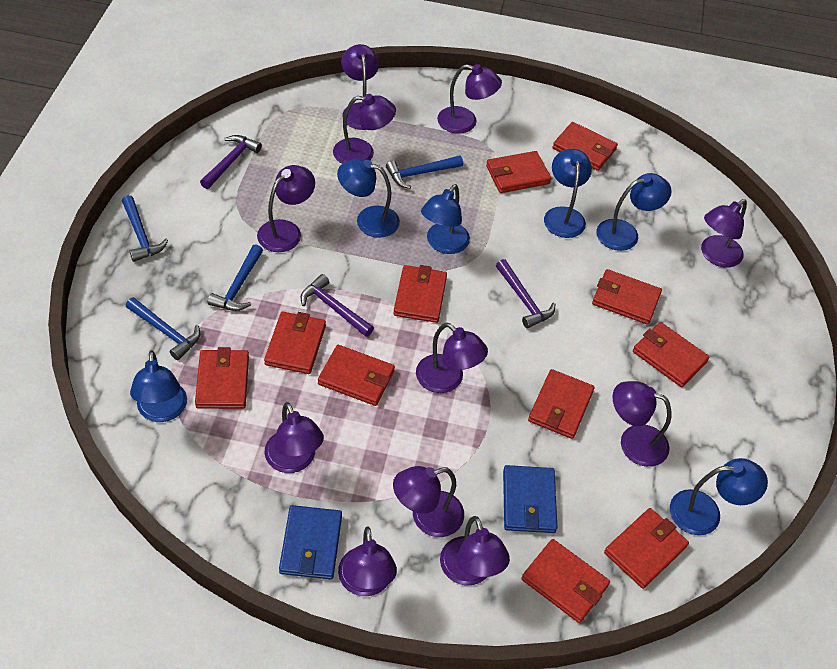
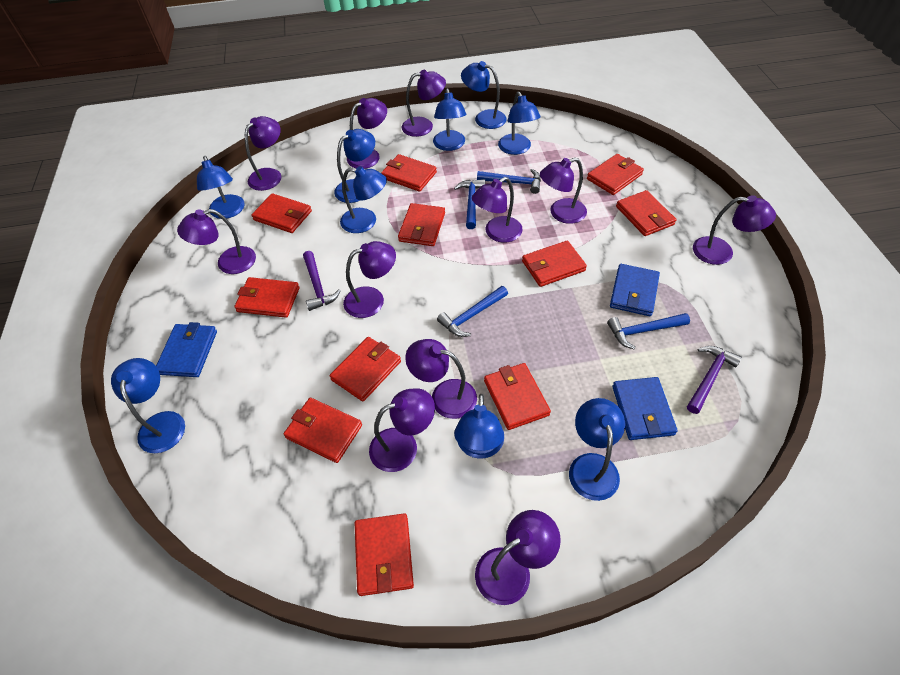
blue lamp: 6 -> 9
blue wallet: 2 -> 3
purple hammer: 3 -> 2

